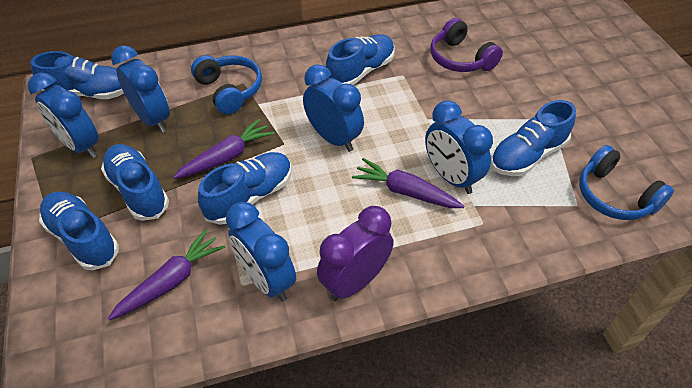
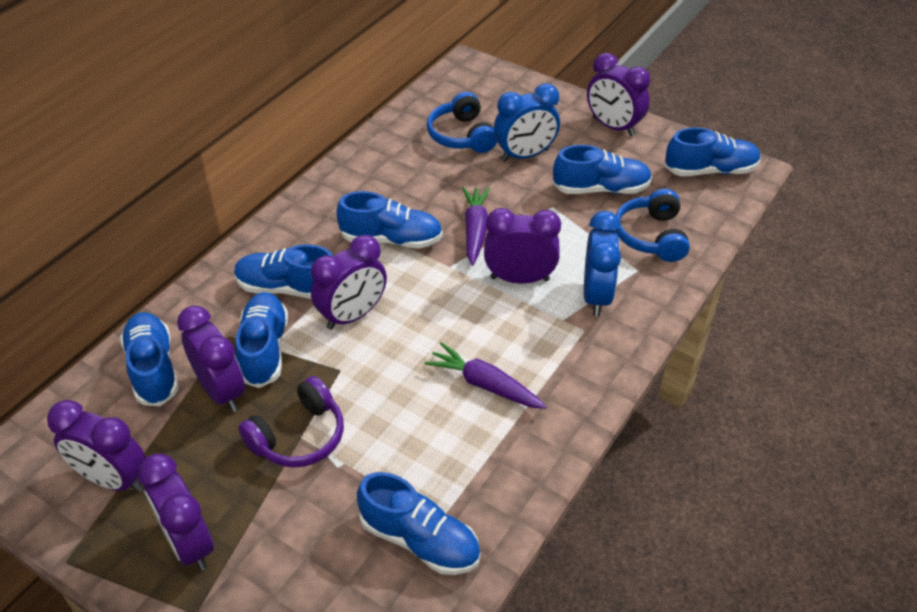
blue clock: 5 -> 2
blue shoe: 6 -> 7
purple carrot: 3 -> 2
purple clock: 1 -> 6

